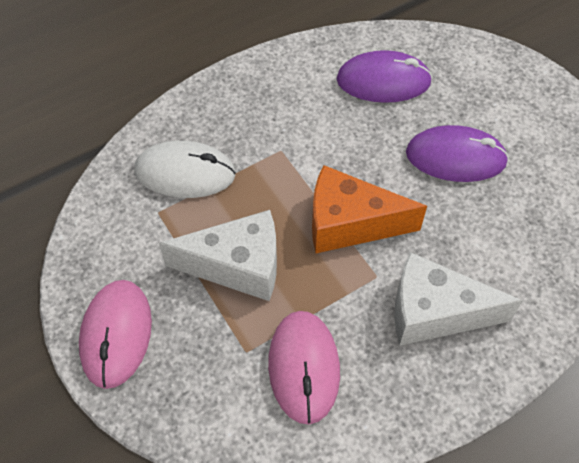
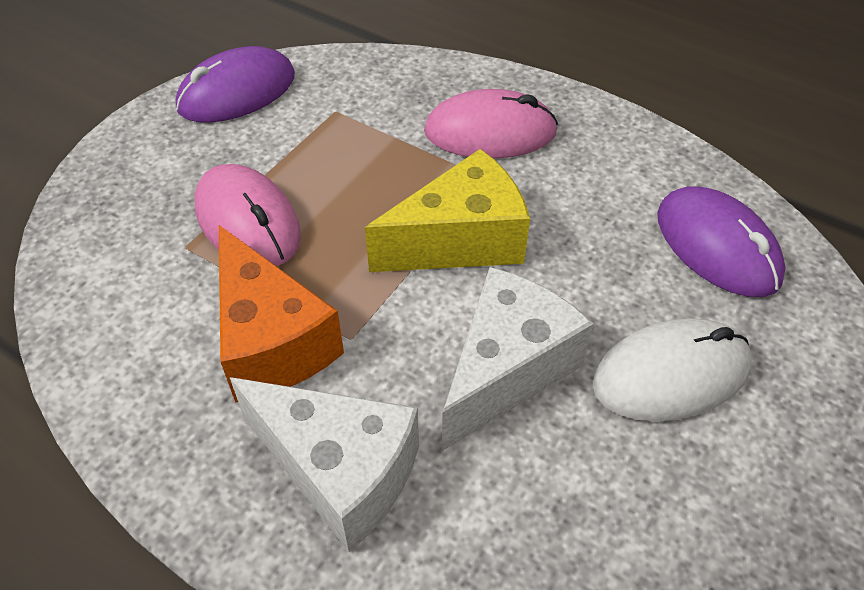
yellow cheese: 0 -> 1

